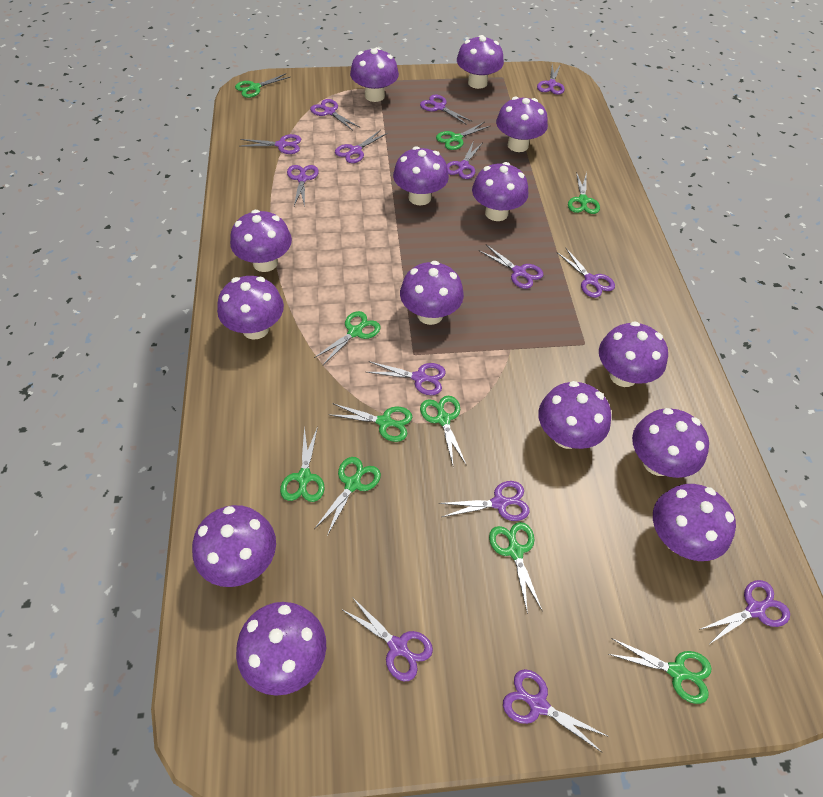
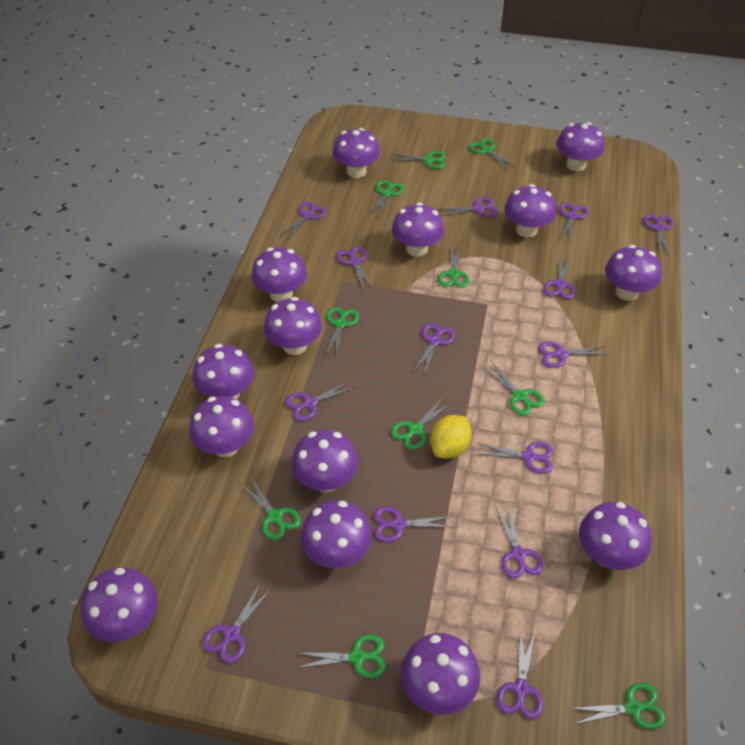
yellow lemon: 0 -> 1

